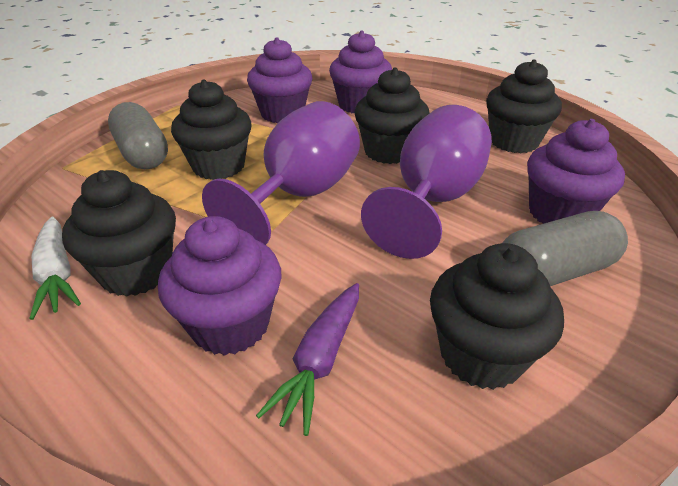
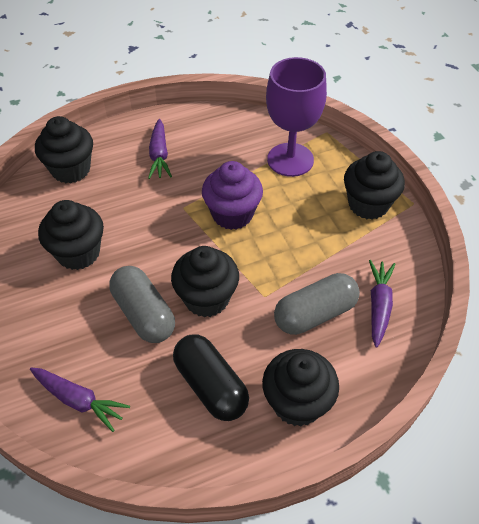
black capsule: 0 -> 1
purple carrot: 1 -> 3
purple cupcake: 4 -> 1
purple goblet: 2 -> 1
white carrot: 1 -> 0

